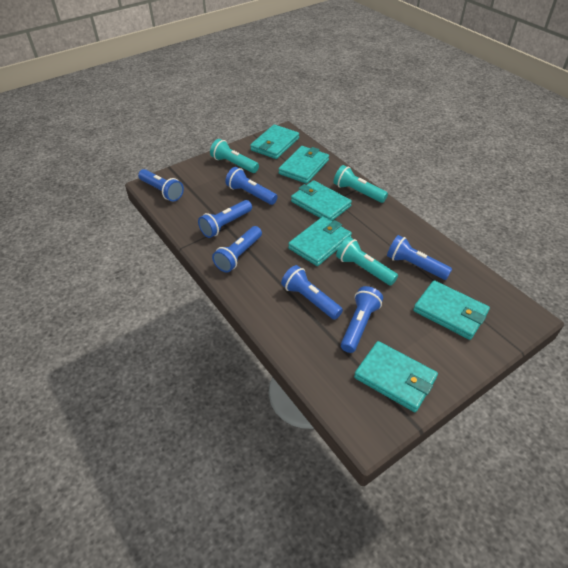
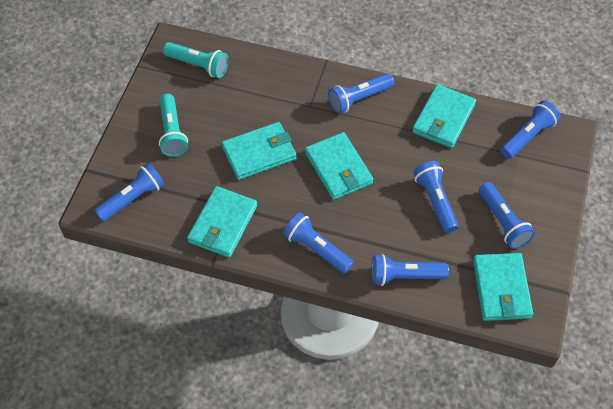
turquoise flashlight: 3 -> 2
turquoise wallet: 6 -> 5

